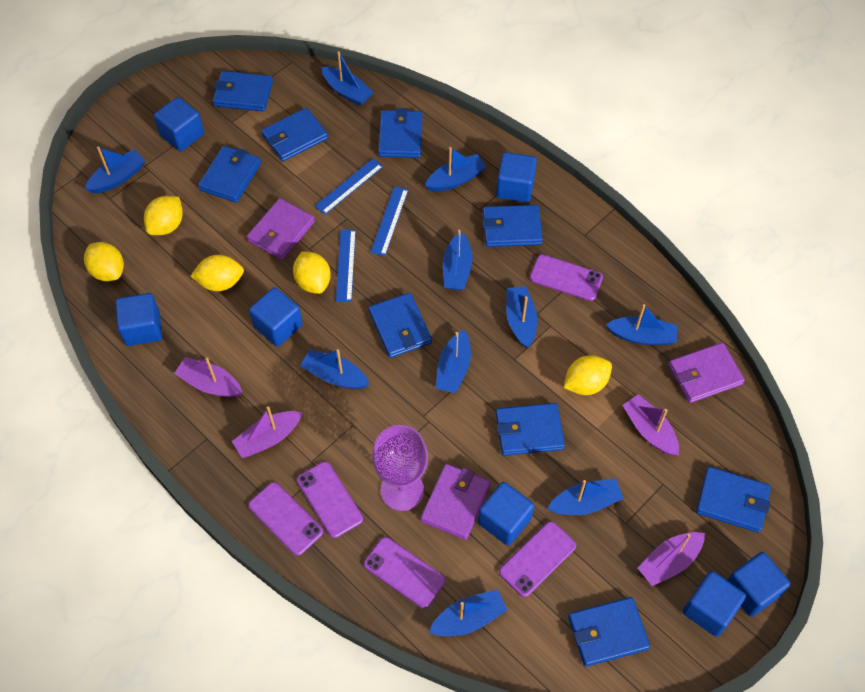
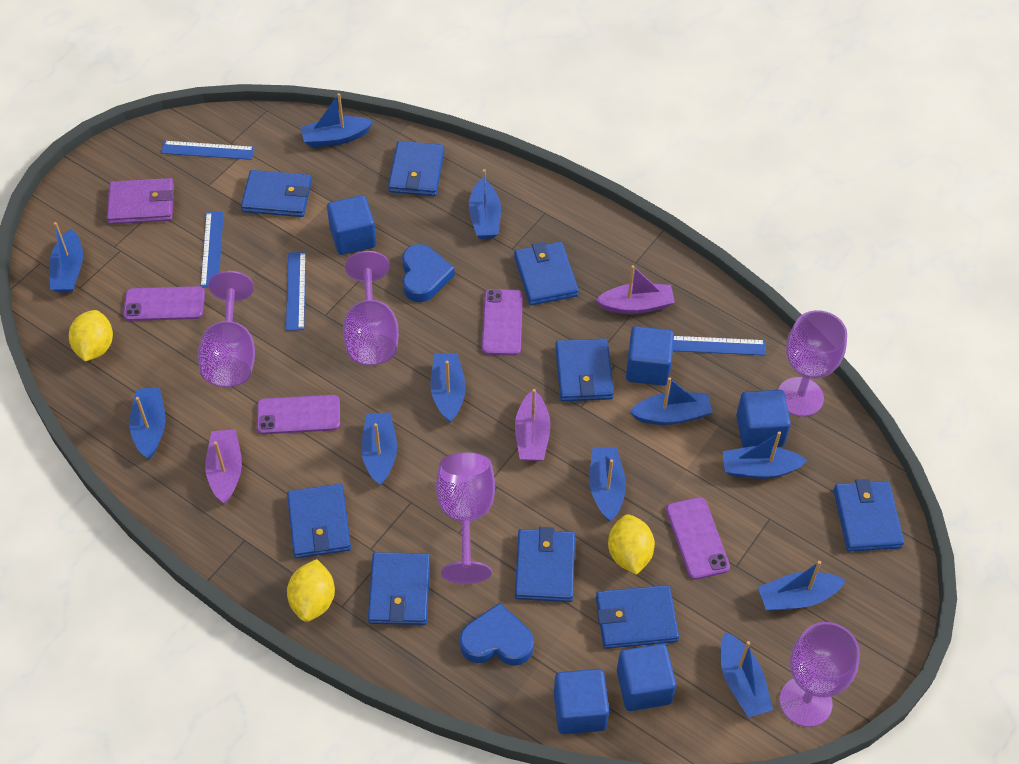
blue boat: 10 -> 11
blue cube: 7 -> 5
blue heart: 0 -> 2
blue ruler: 3 -> 4
purple boat: 4 -> 3
purple goblet: 1 -> 5
purple phone: 5 -> 4
purple wallet: 3 -> 1
yellow lemon: 5 -> 3

